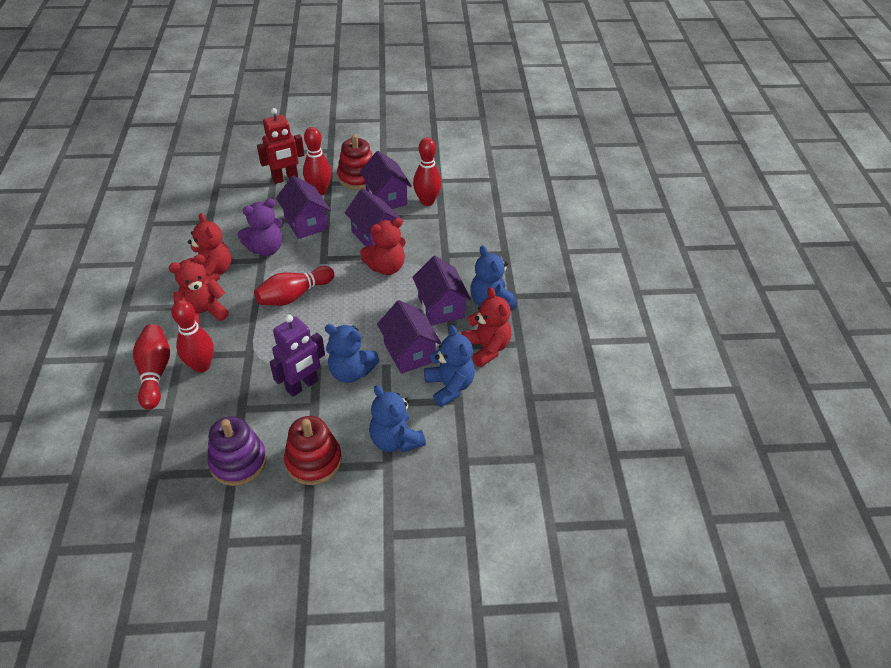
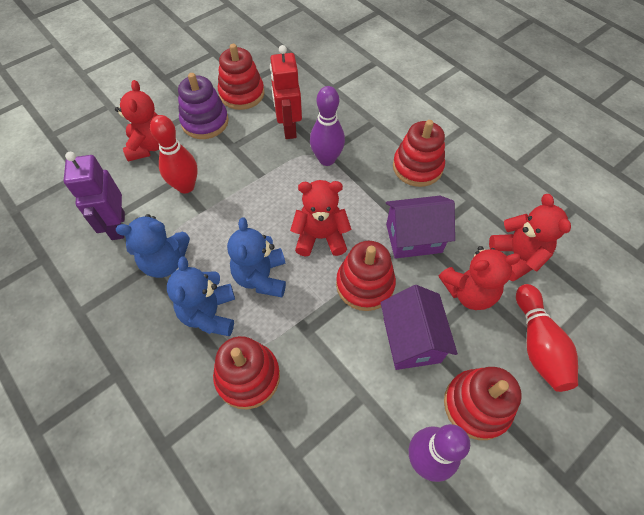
blue teddy bear: 4 -> 3
purple bowling pin: 0 -> 2
purple house: 5 -> 2
purple teddy bear: 1 -> 0
red bowling pin: 5 -> 2
red stacking toy: 2 -> 5

